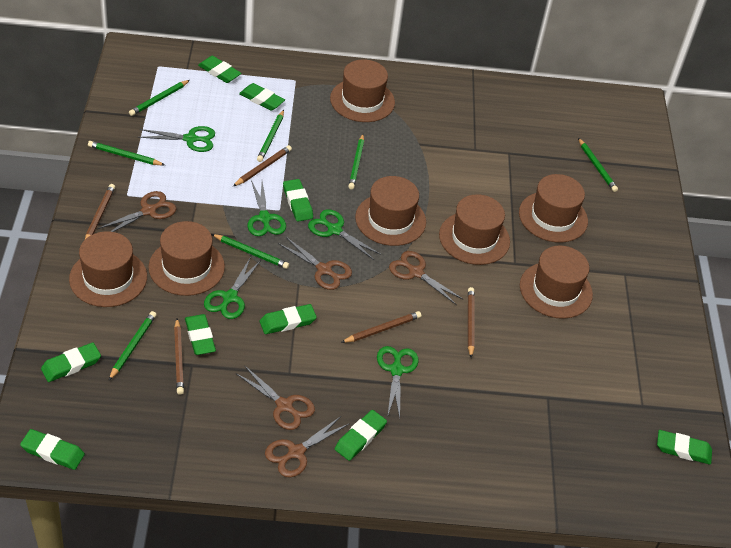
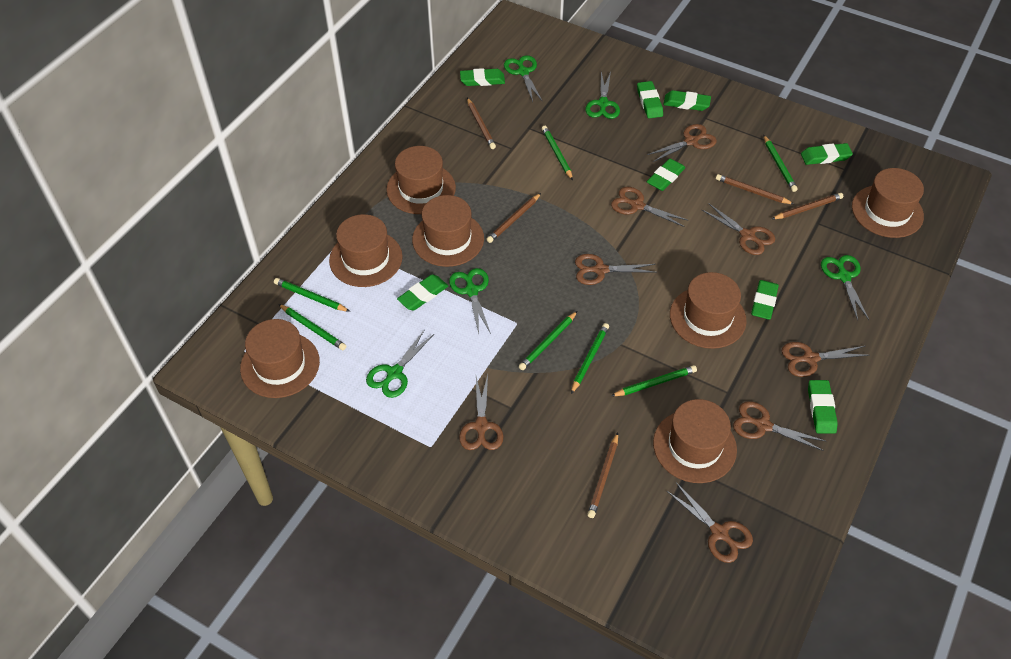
brown scissors: 5 -> 8
green eraser: 9 -> 8

